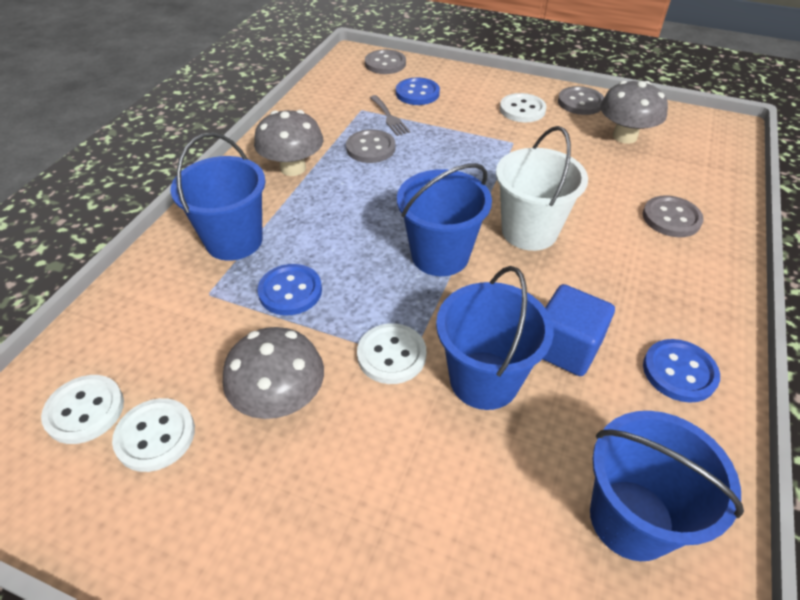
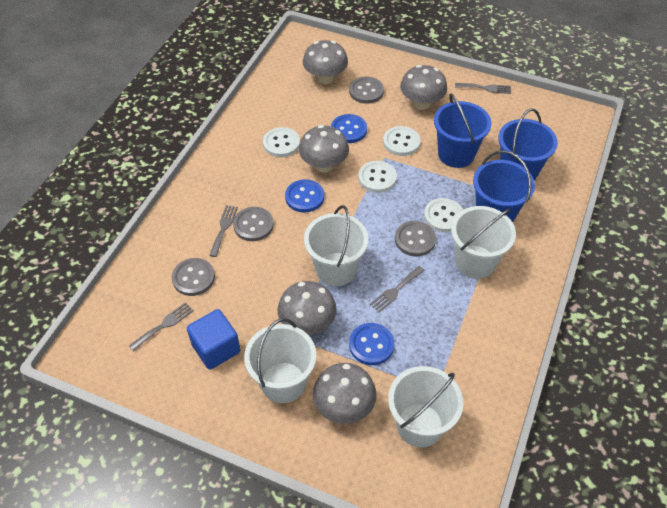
blue bucket: 4 -> 3
grey fork: 1 -> 4
grey mushroom: 3 -> 5
white bucket: 1 -> 4

